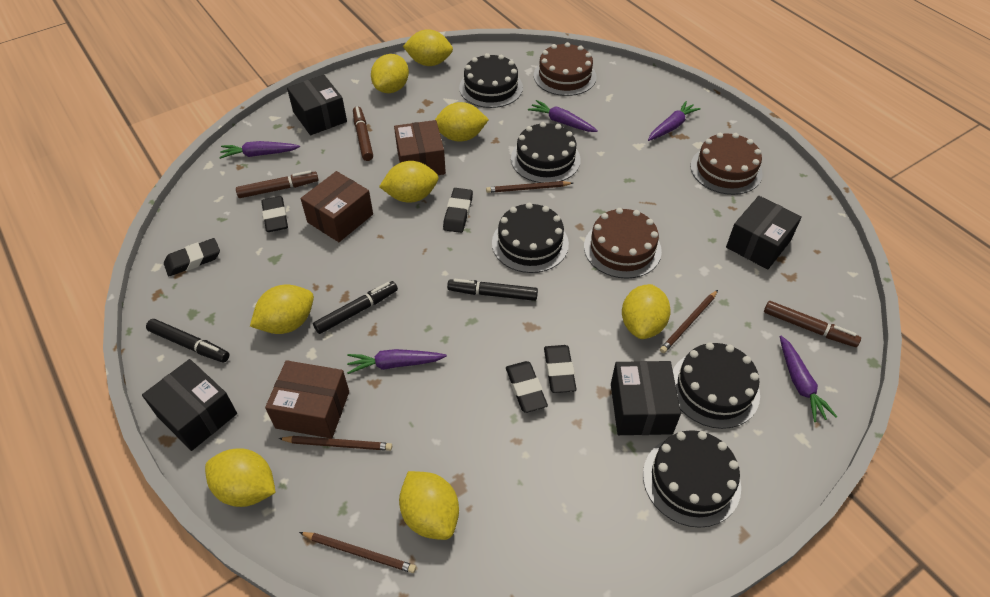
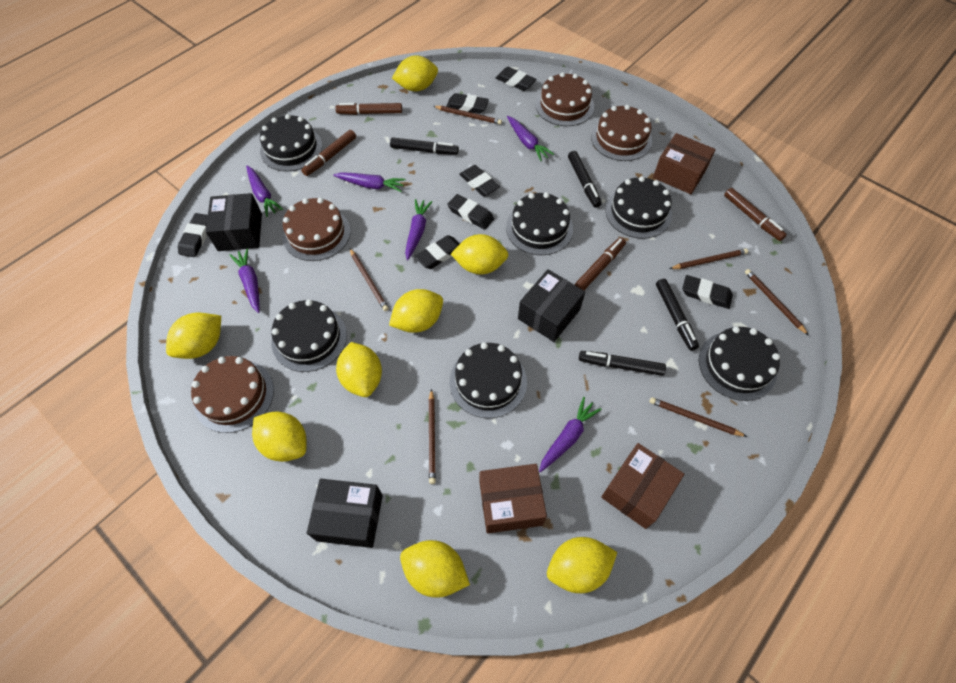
black box: 4 -> 3
black cake: 5 -> 6
black eraser: 5 -> 7
black marker: 3 -> 4
brown cake: 3 -> 4
brown marker: 3 -> 4
brown pencil: 4 -> 6
purple carrot: 5 -> 6

